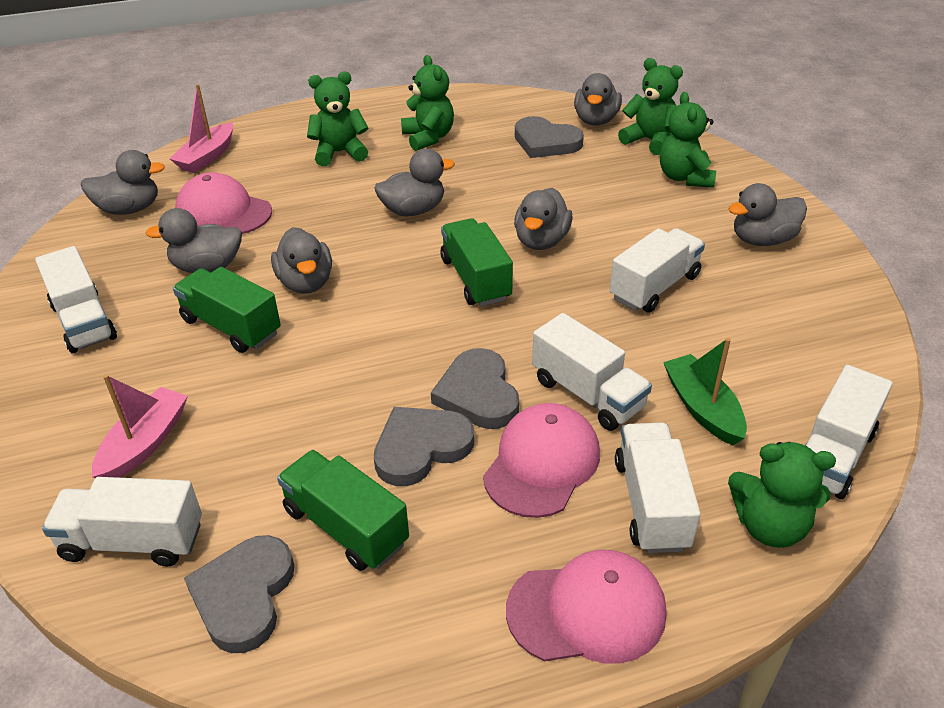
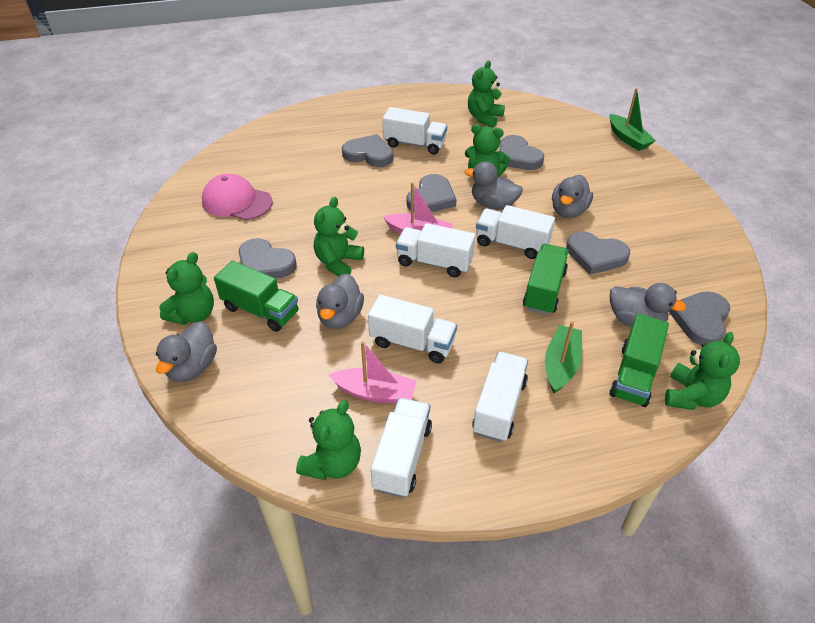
green boat: 1 -> 2
green teddy bear: 5 -> 6
grey duck: 7 -> 5
grey heart: 4 -> 6
pink cap: 3 -> 1

